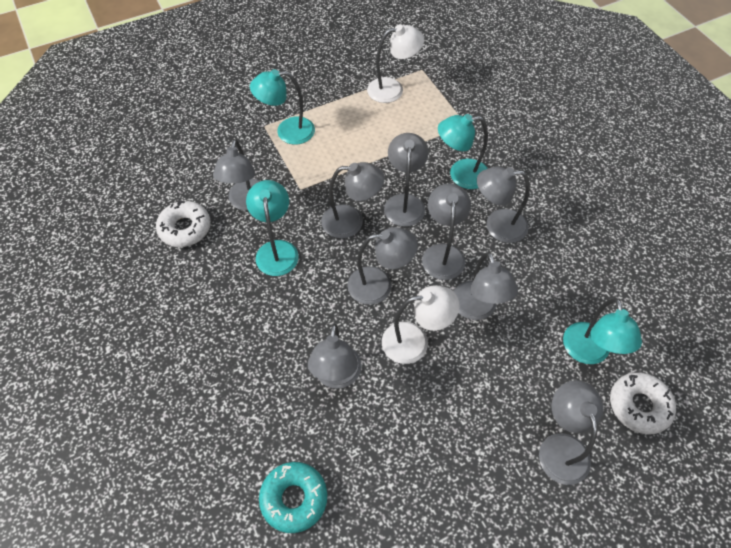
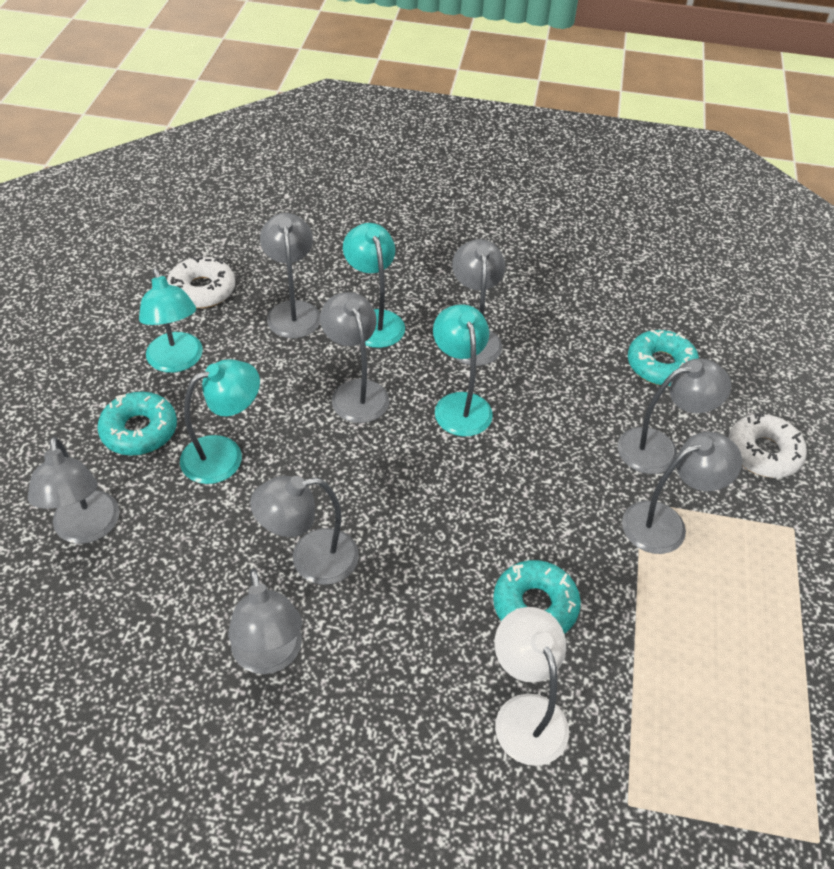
grey lamp: 9 -> 8
turquoise donut: 1 -> 3
white lamp: 2 -> 1

